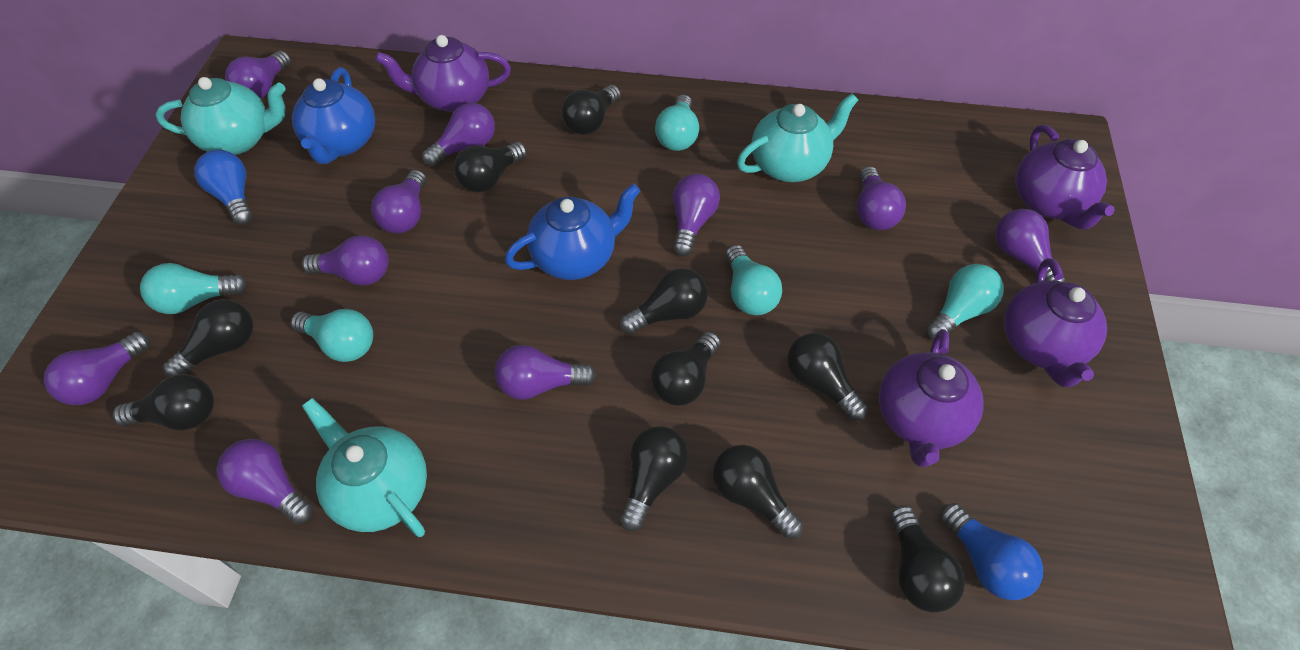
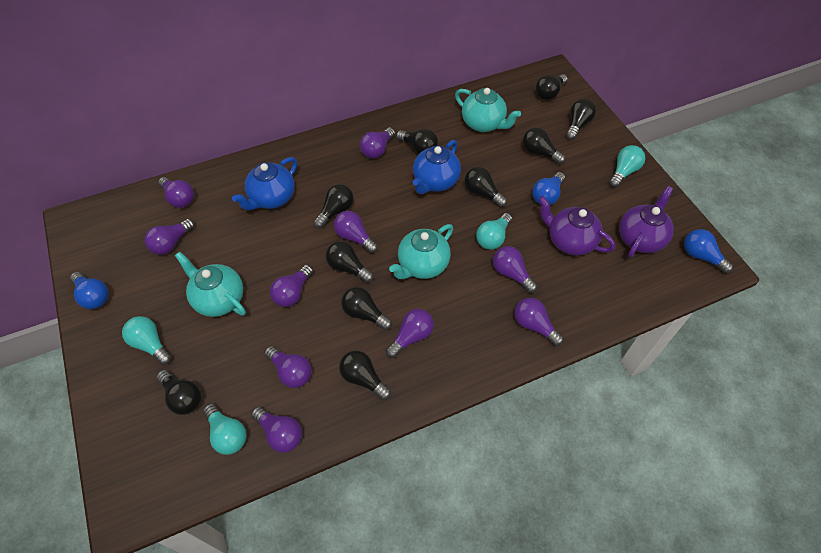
blue light bulb: 2 -> 3
purple teapot: 4 -> 2
turquoise light bulb: 5 -> 4

